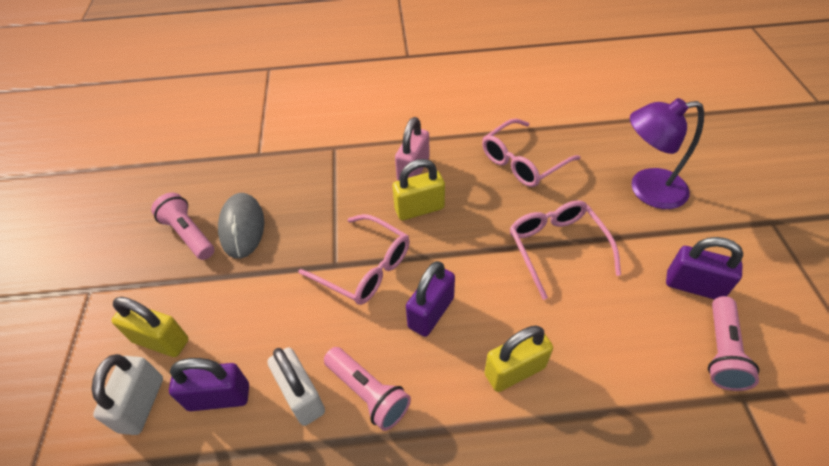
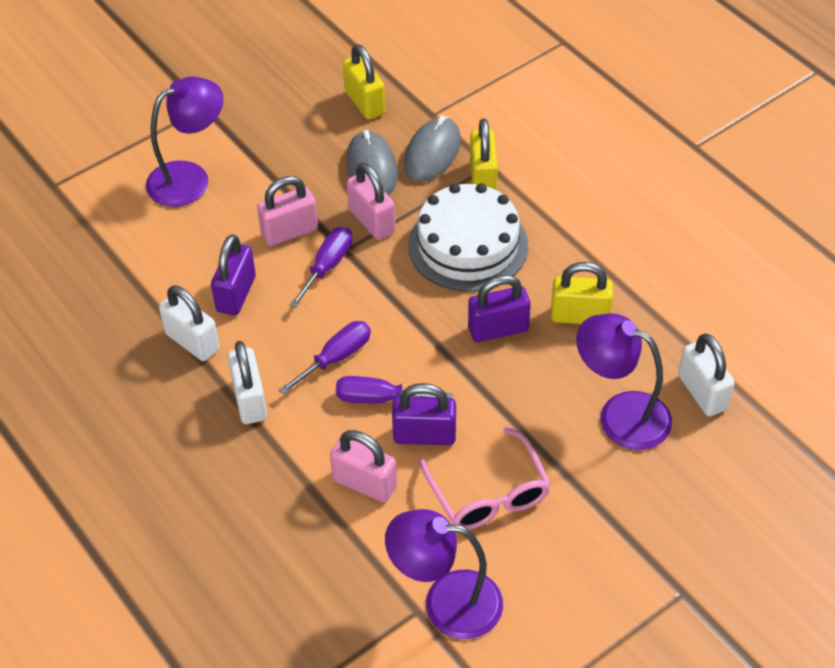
grey mouse: 1 -> 2
pink flashlight: 3 -> 0
pink glasses: 3 -> 1
pink padlock: 1 -> 3
purple lamp: 1 -> 3
purple screwdriver: 0 -> 3
white cake: 0 -> 1
white padlock: 2 -> 3

